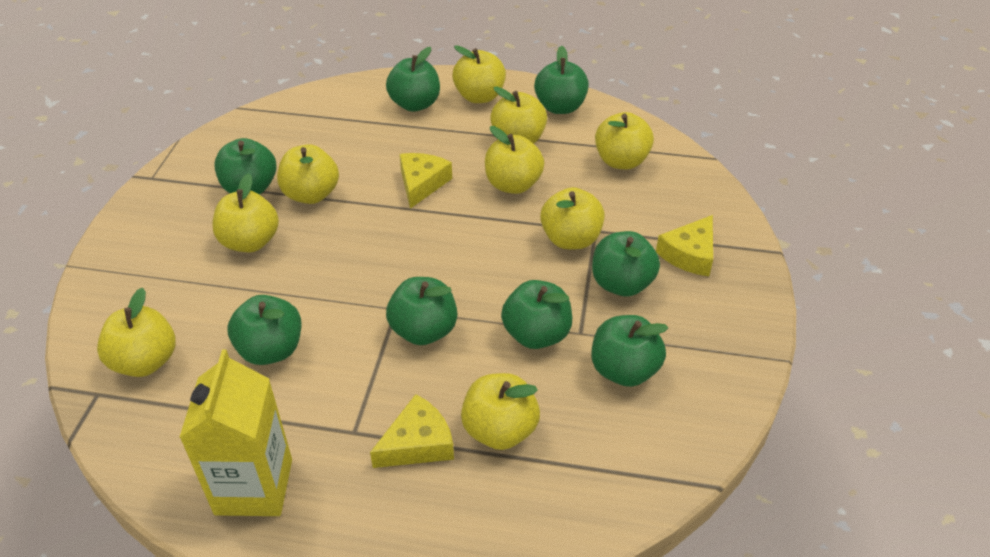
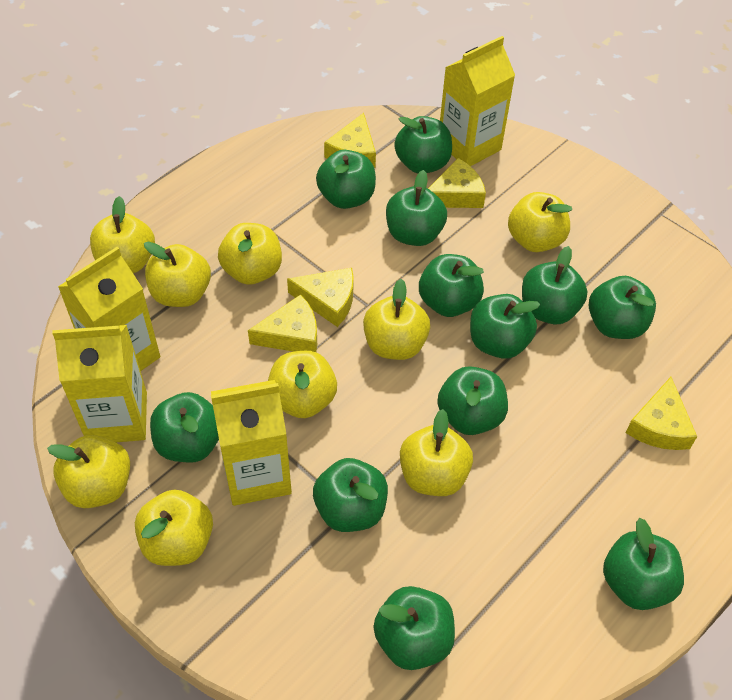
green apple: 8 -> 12
yellow carton: 1 -> 4
yellow cheese: 3 -> 5

